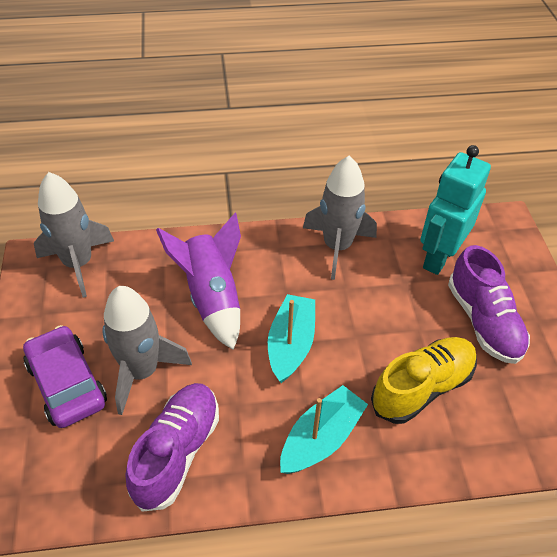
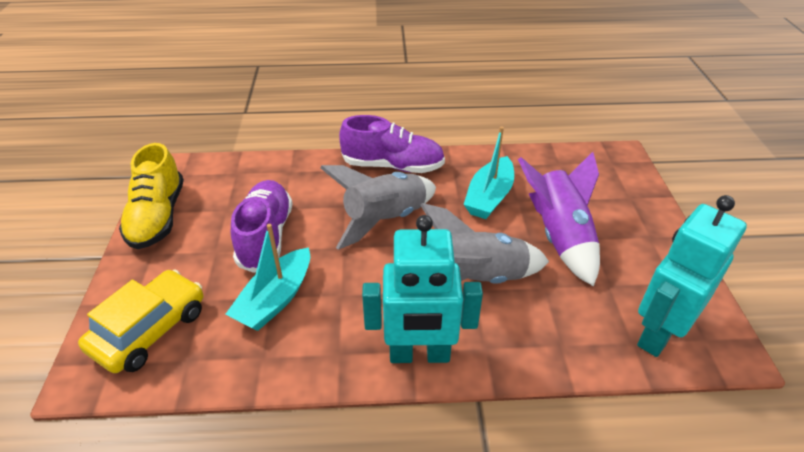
grey rocket: 3 -> 2
purple car: 1 -> 0
turquoise robot: 1 -> 2
yellow car: 0 -> 1

